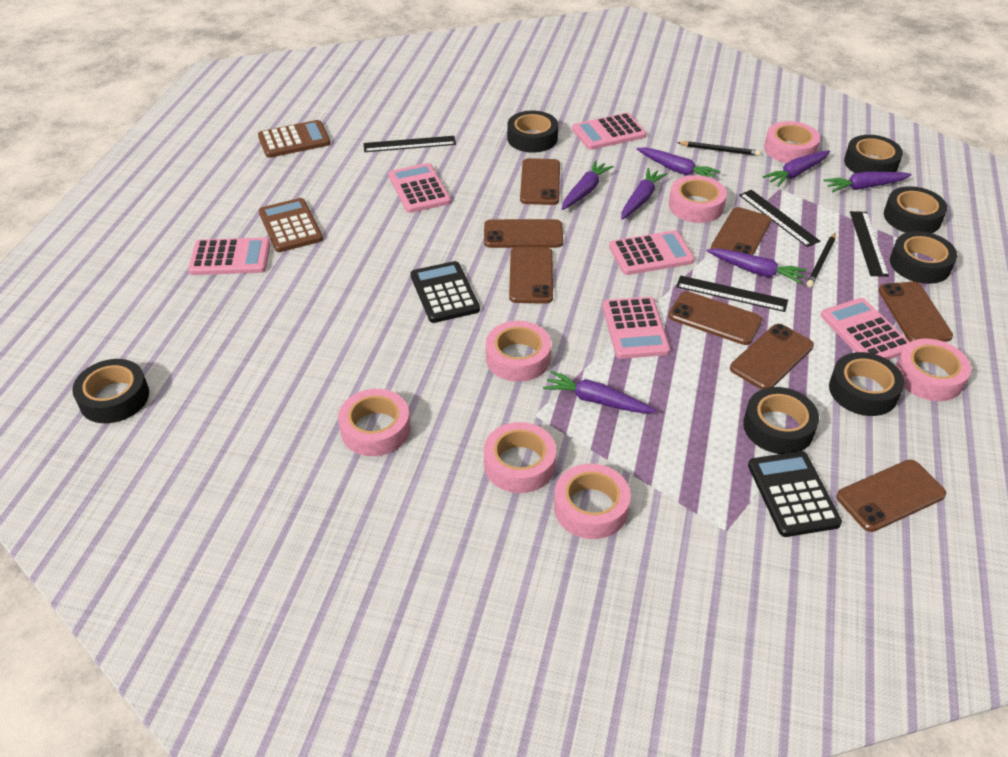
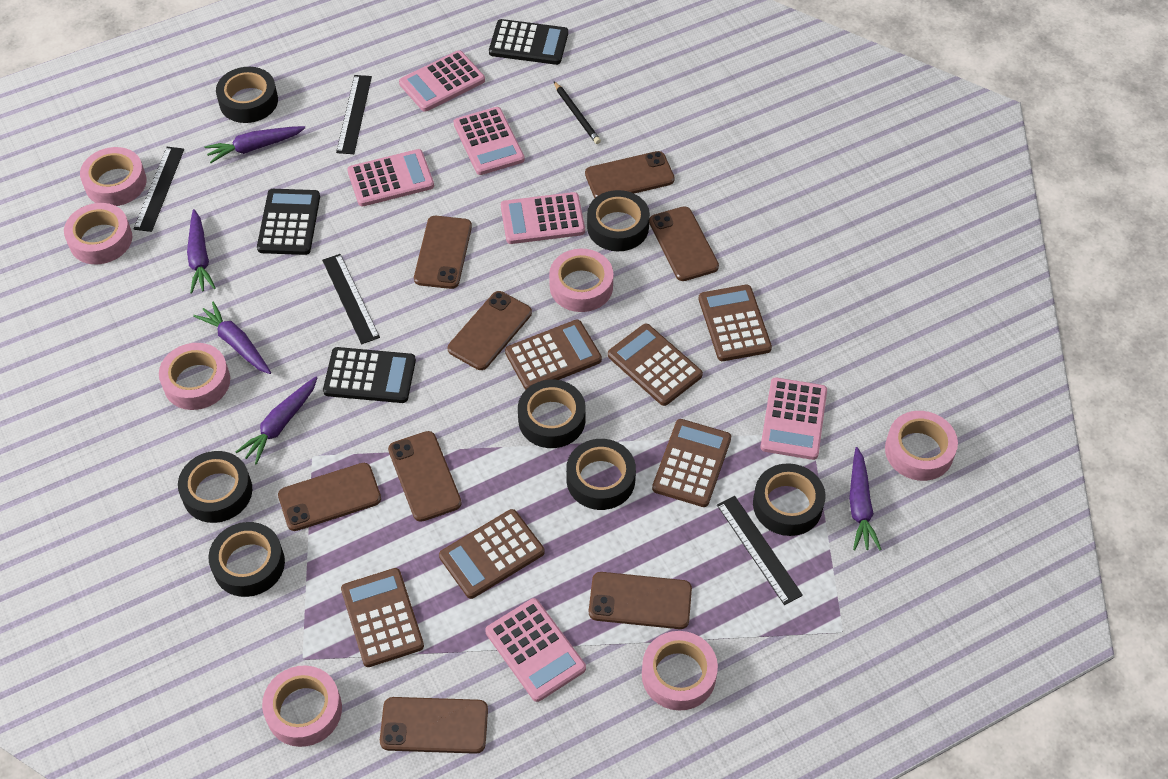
black calculator: 2 -> 3
black pencil: 2 -> 1
brown calculator: 2 -> 6
purple carrot: 7 -> 5

